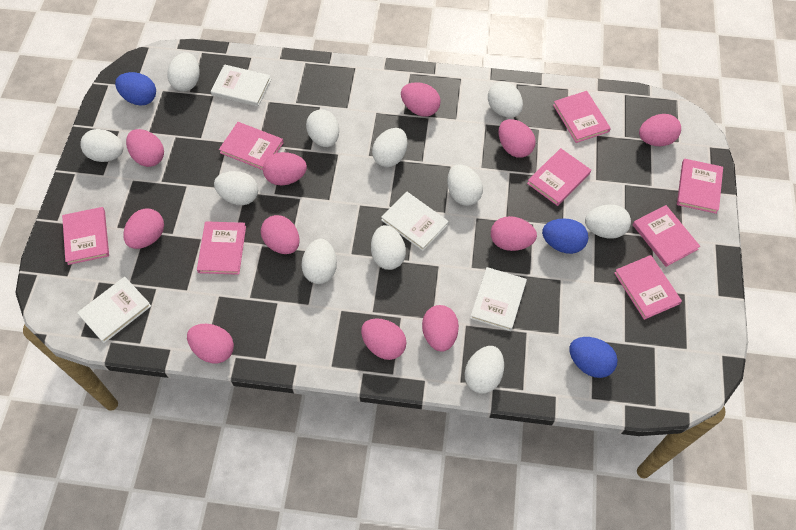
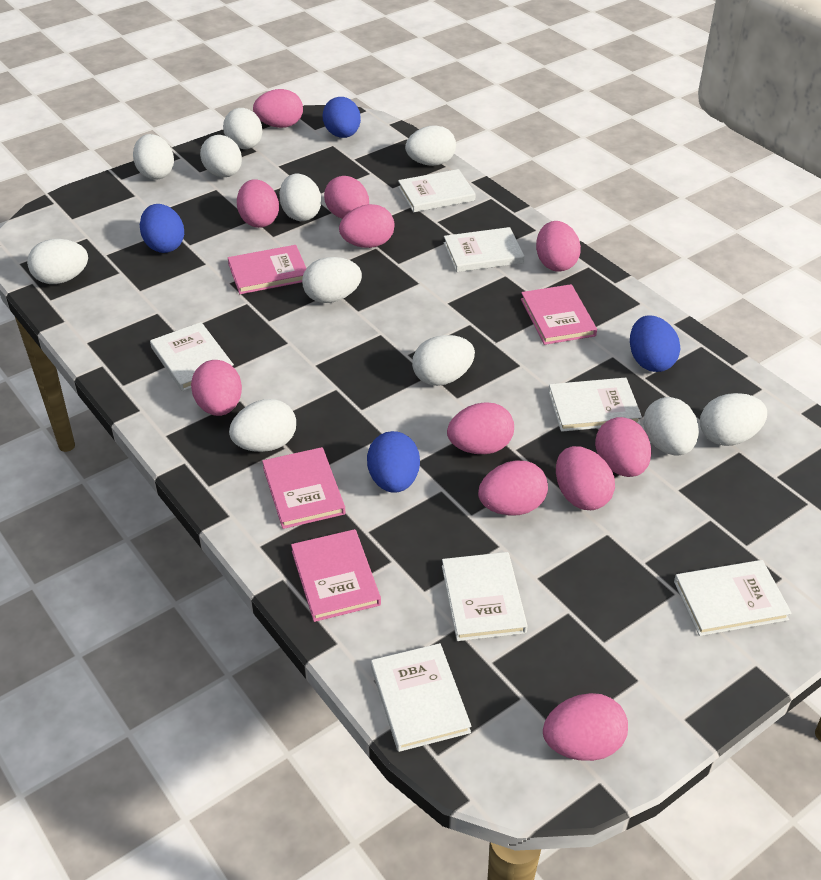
blue egg: 3 -> 4
pink book: 8 -> 4
white book: 4 -> 7

